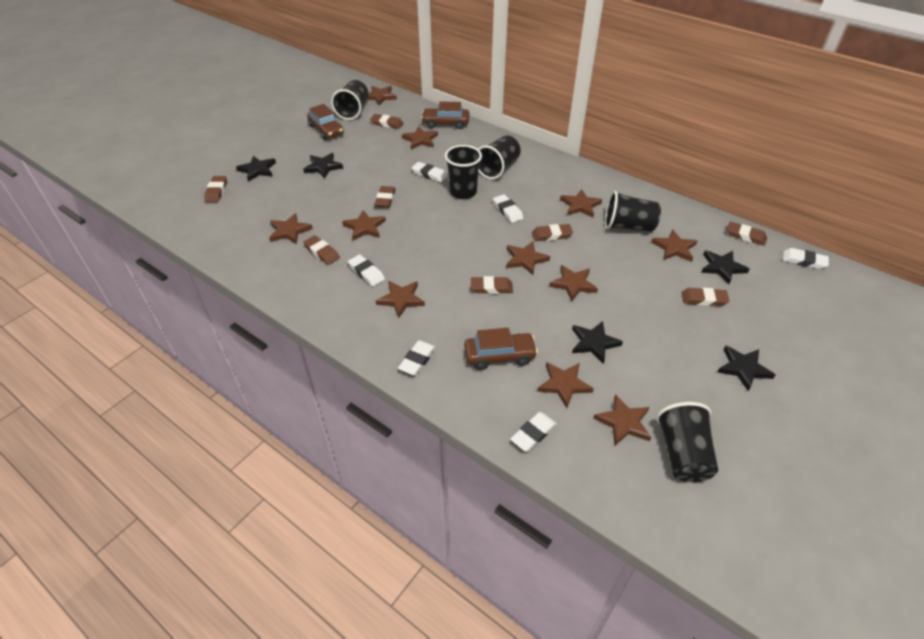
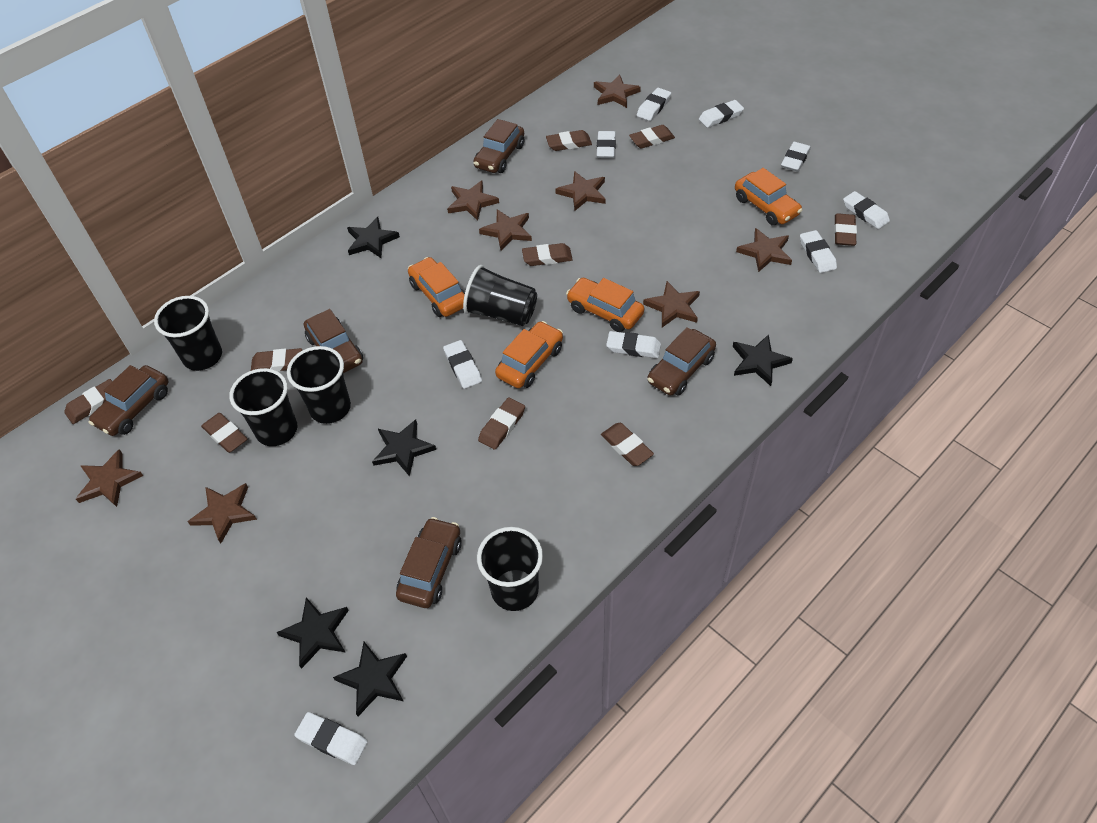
brown car: 3 -> 5
brown eraser: 8 -> 9
brown star: 11 -> 8
orange car: 0 -> 4
white eraser: 6 -> 9

